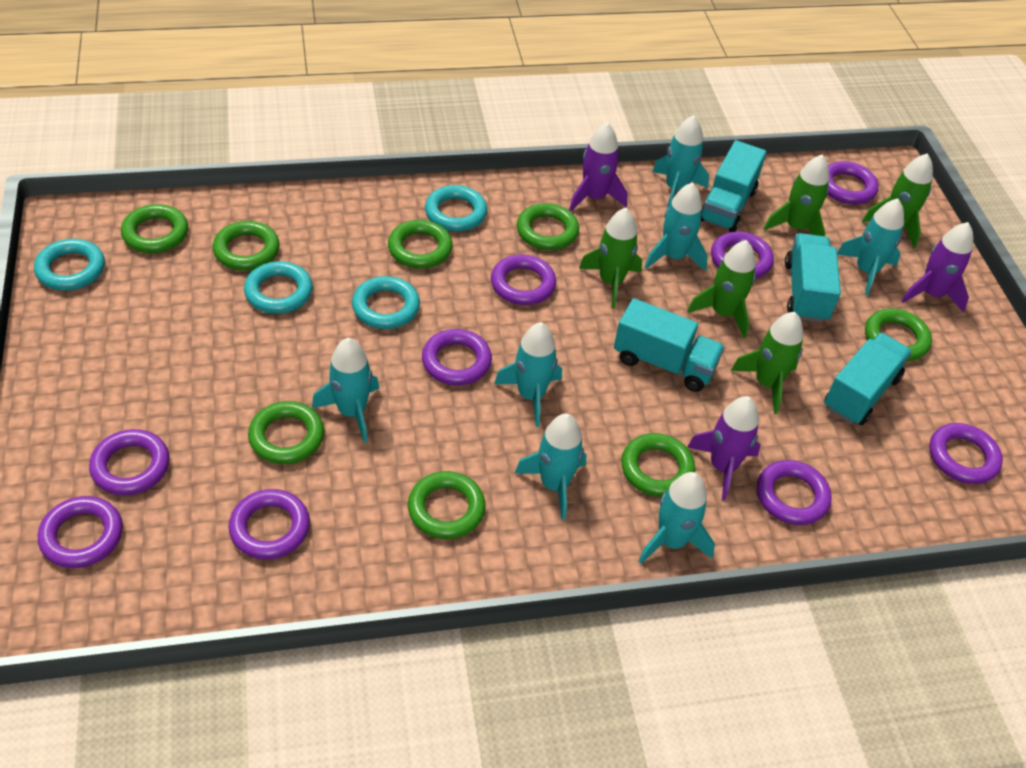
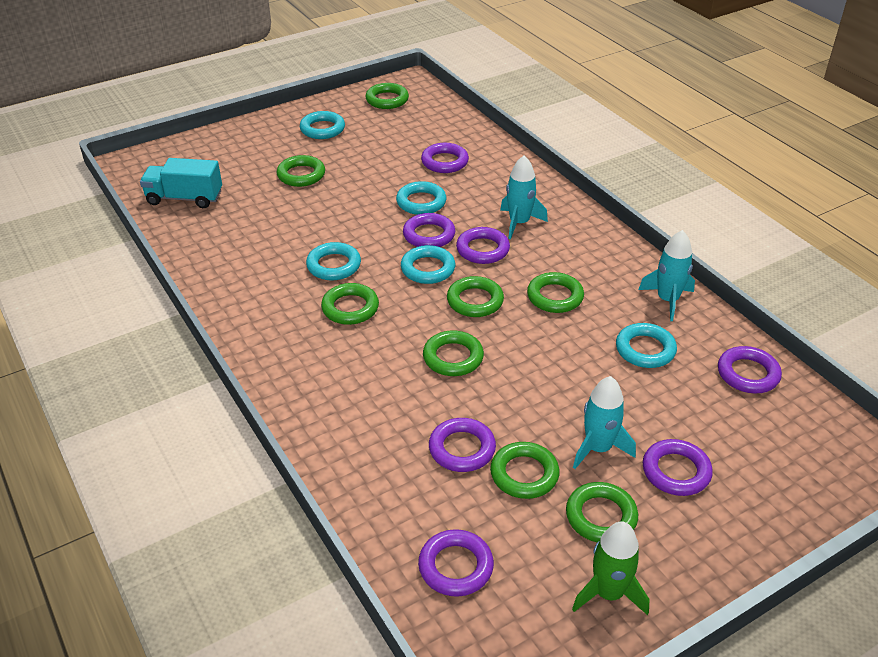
green rocket: 5 -> 1
purple ring: 9 -> 7
purple rocket: 3 -> 0
turquoise ring: 4 -> 5
turquoise rocket: 7 -> 3
turquoise truck: 4 -> 1

